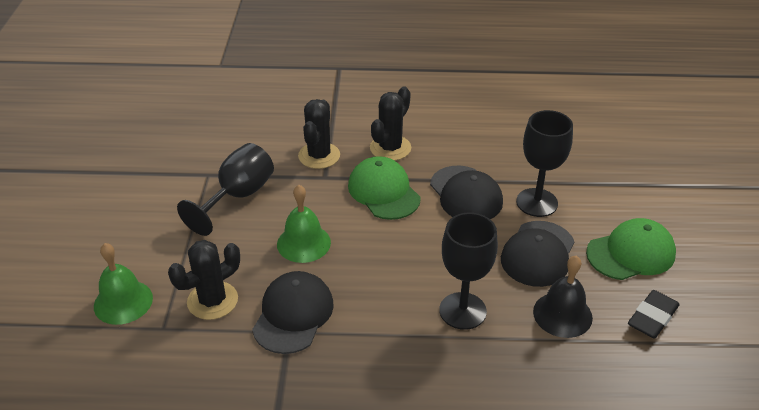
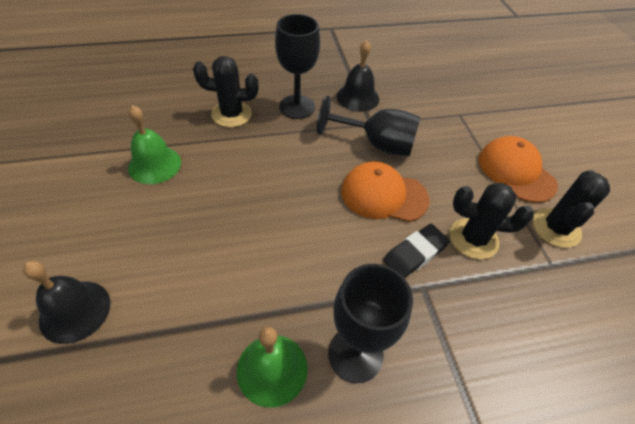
black bell: 1 -> 2
black cap: 3 -> 0
green cap: 2 -> 0
orange cap: 0 -> 2

